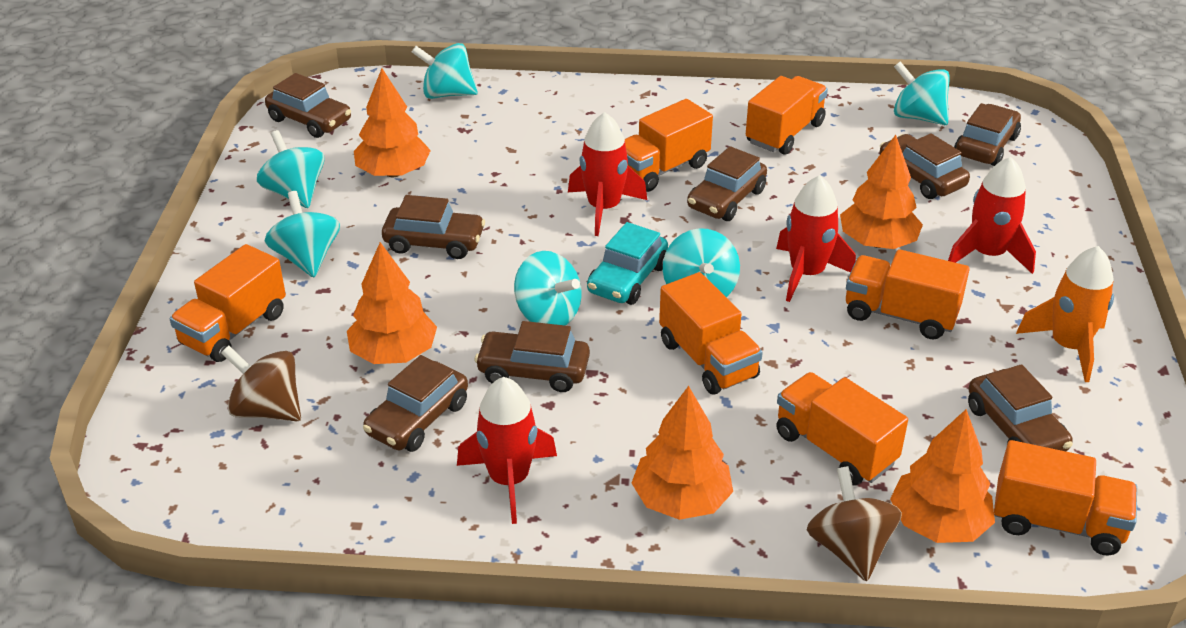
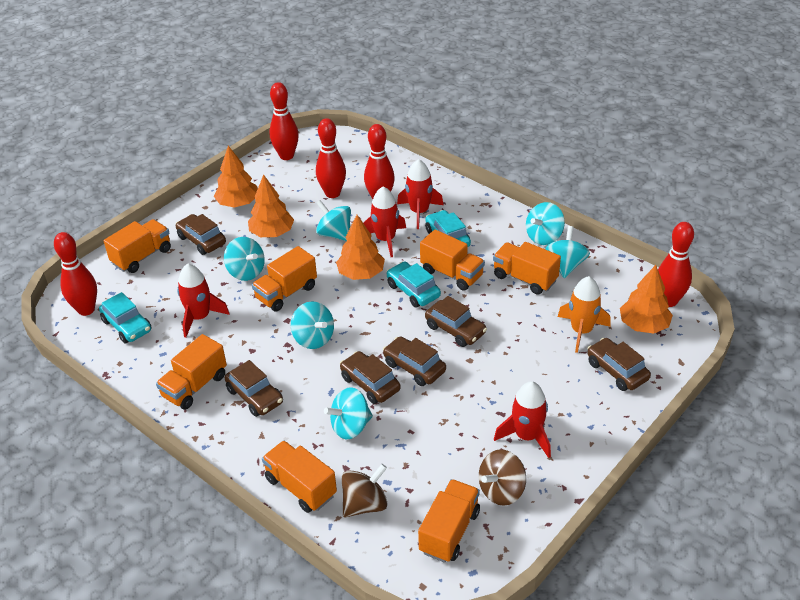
brown car: 8 -> 6
orange tree: 5 -> 4
red bowling pin: 0 -> 5
turquoise car: 1 -> 3

